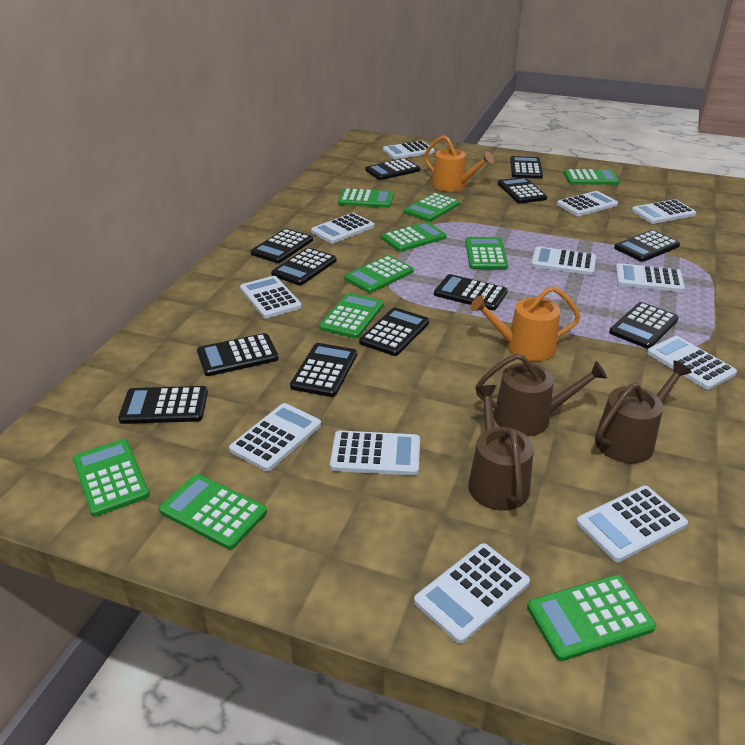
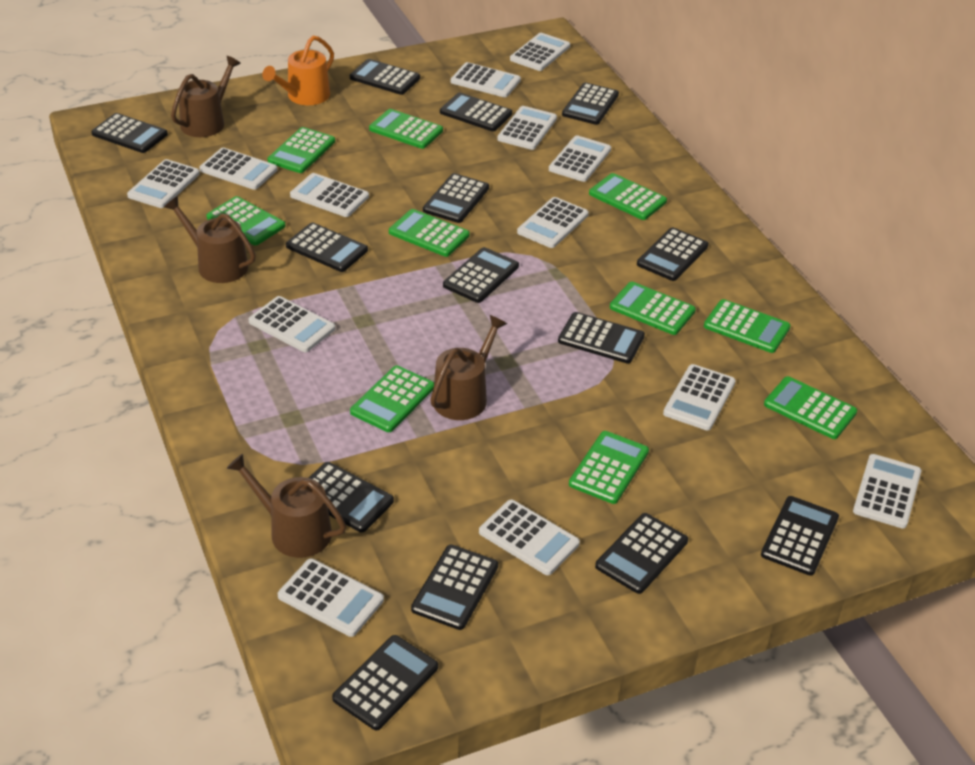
black calculator: 12 -> 14
brown watering can: 3 -> 4
orange watering can: 2 -> 1
white calculator: 12 -> 13

